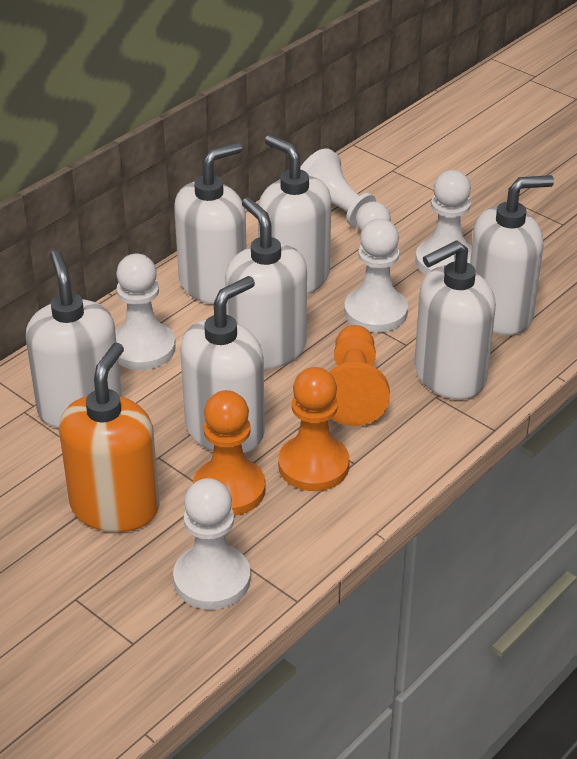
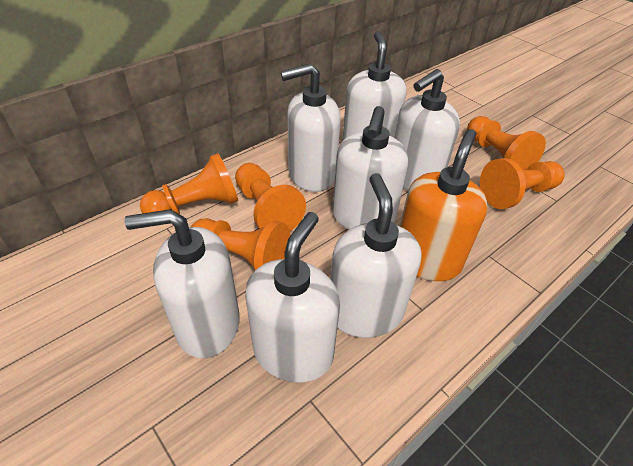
orange pawn: 3 -> 5
white pawn: 5 -> 0

